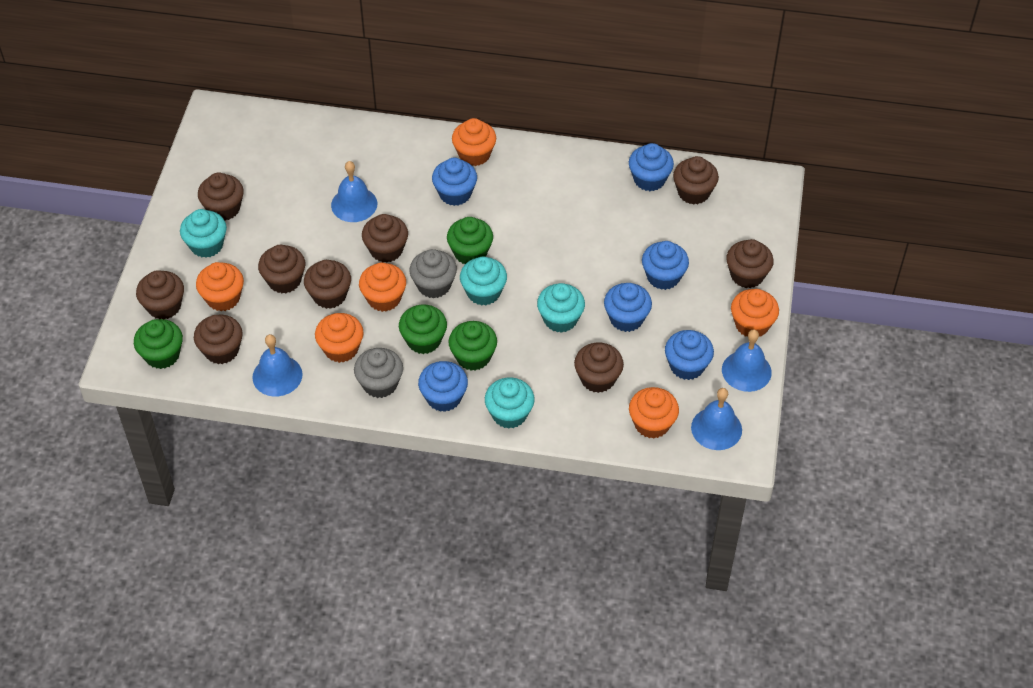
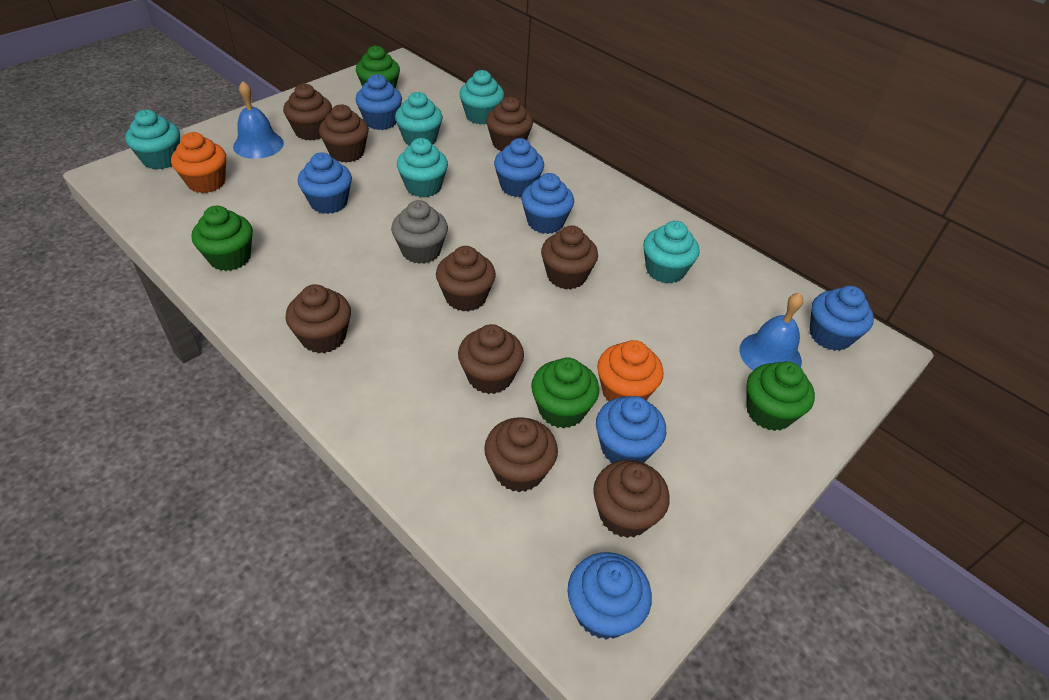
blue bell: 4 -> 2
blue cupcake: 6 -> 7
grey cupcake: 2 -> 1
orange cupcake: 6 -> 2
turquoise cupcake: 4 -> 5

